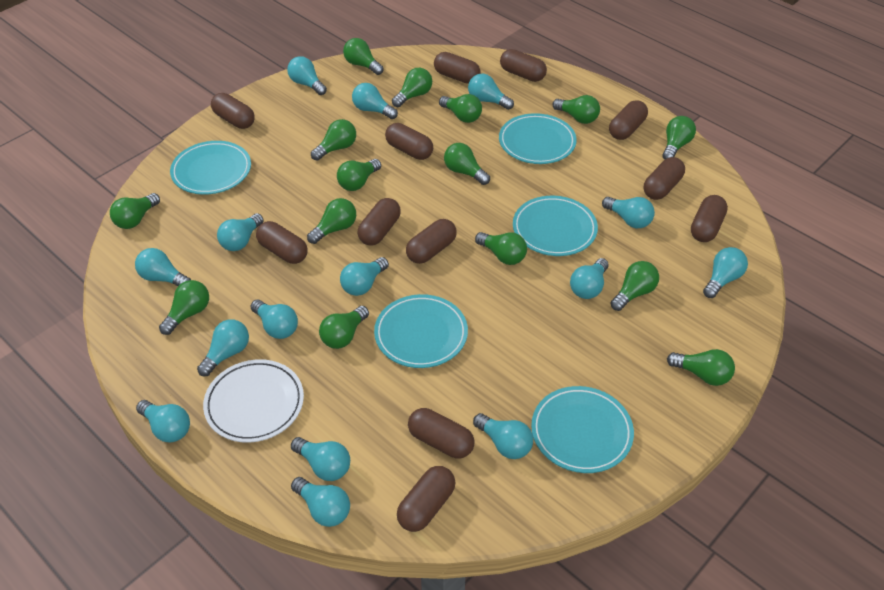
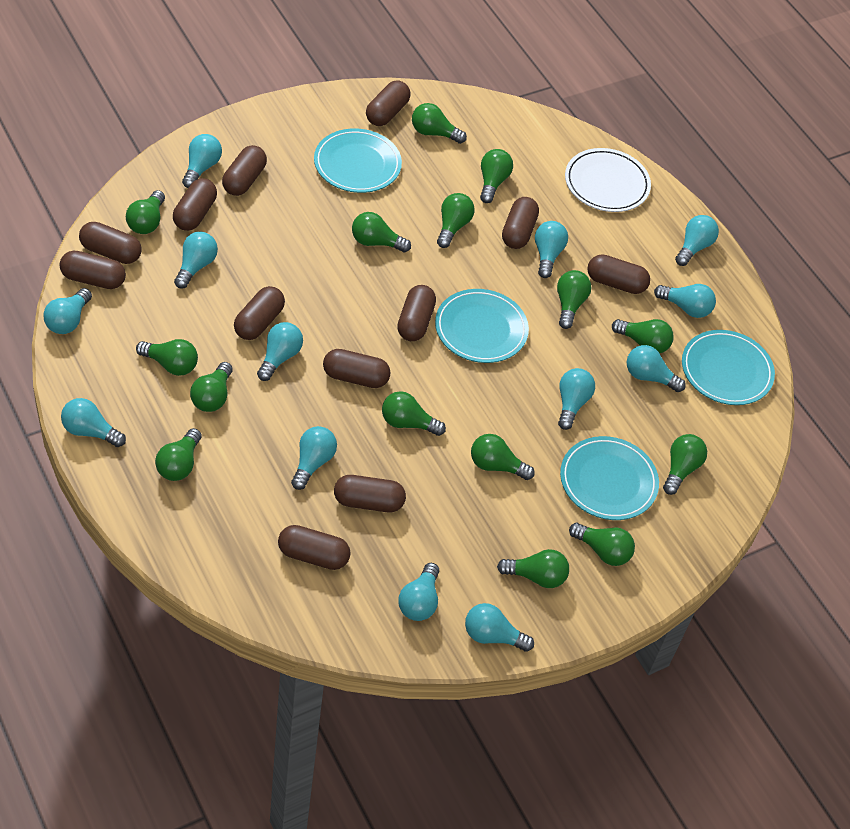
turquoise light bulb: 15 -> 13
turquoise plate: 5 -> 4

